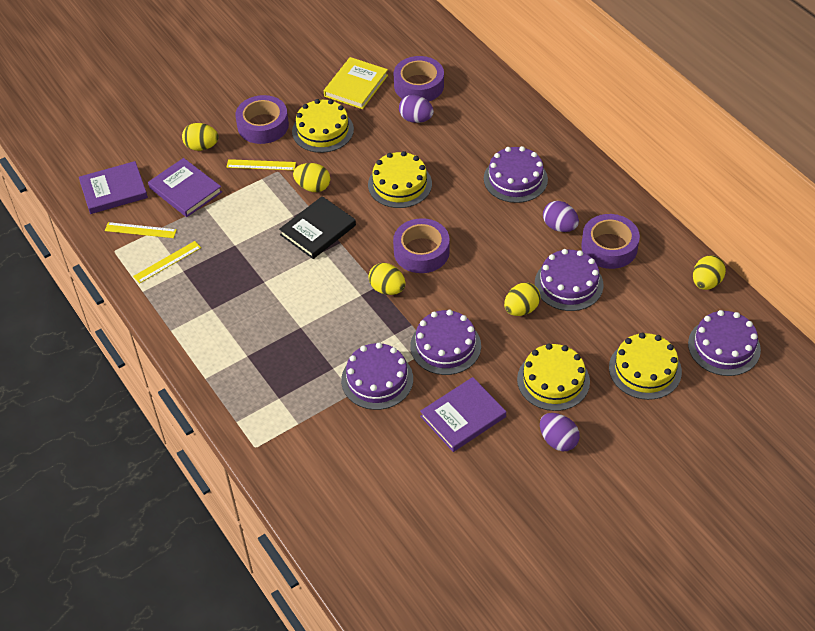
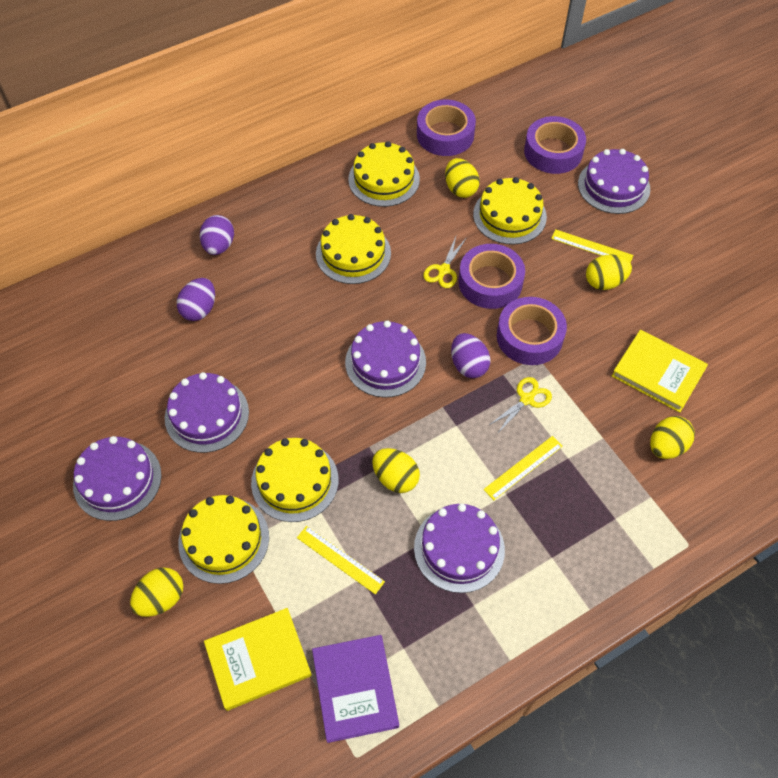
black book: 1 -> 0
purple book: 3 -> 1
yellow book: 1 -> 2
yellow cake: 4 -> 5
yellow scissors: 0 -> 2

